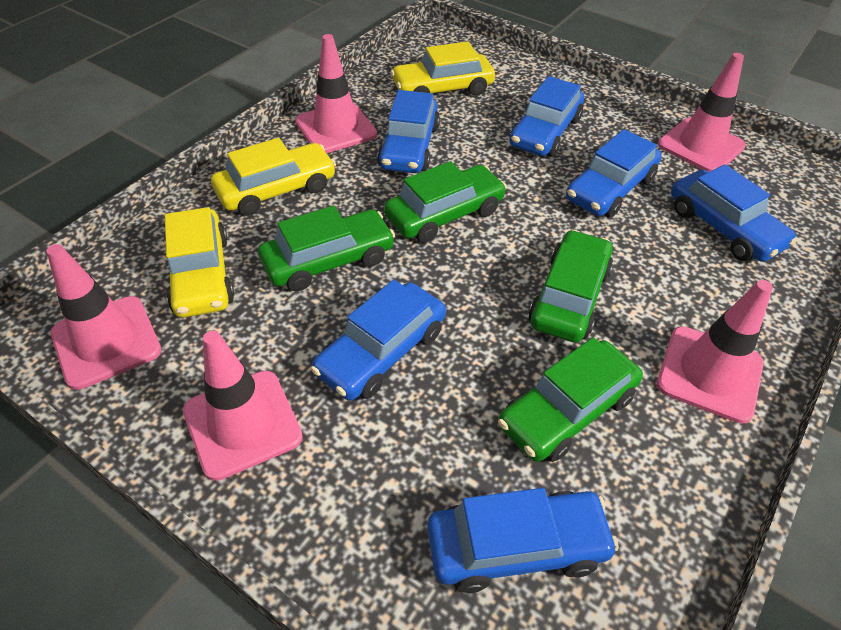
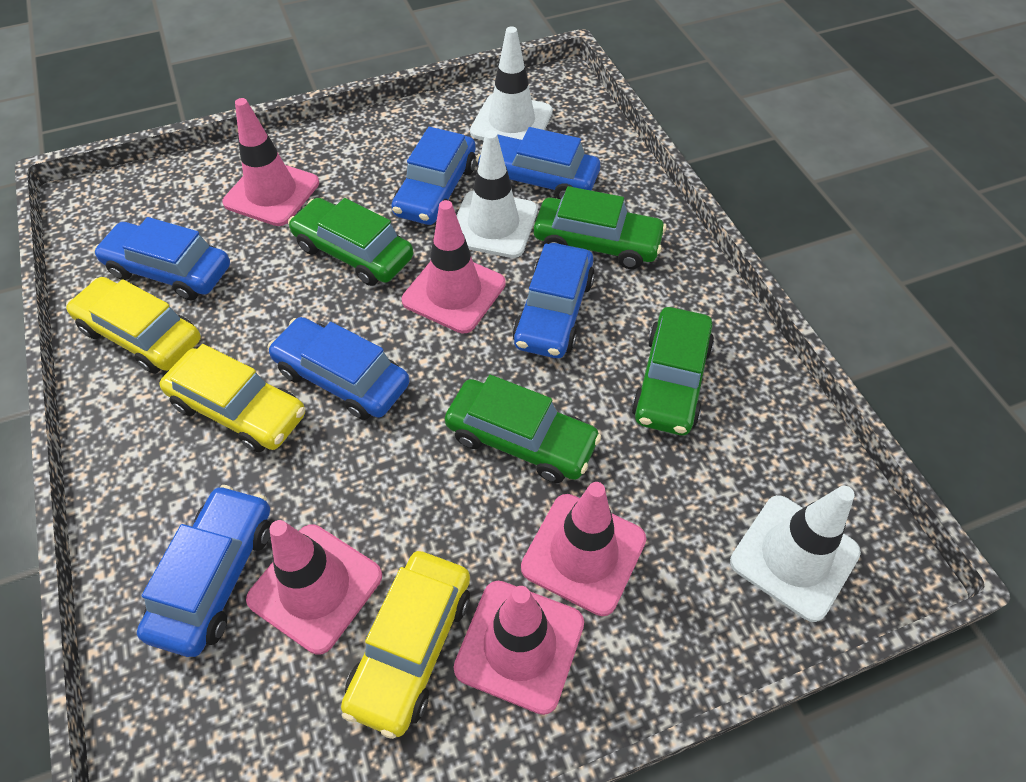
white traffic cone: 0 -> 3

